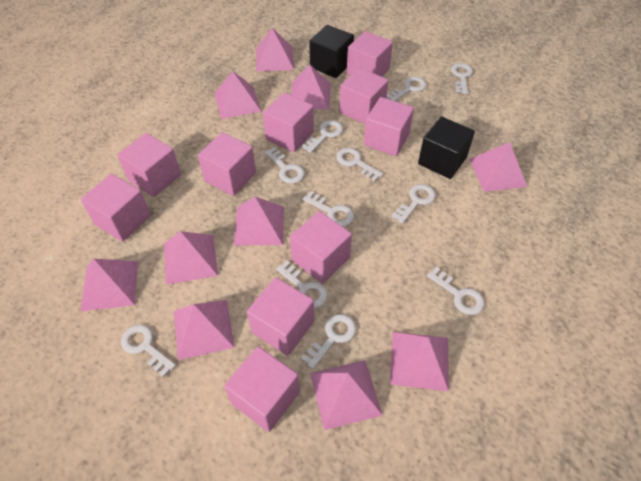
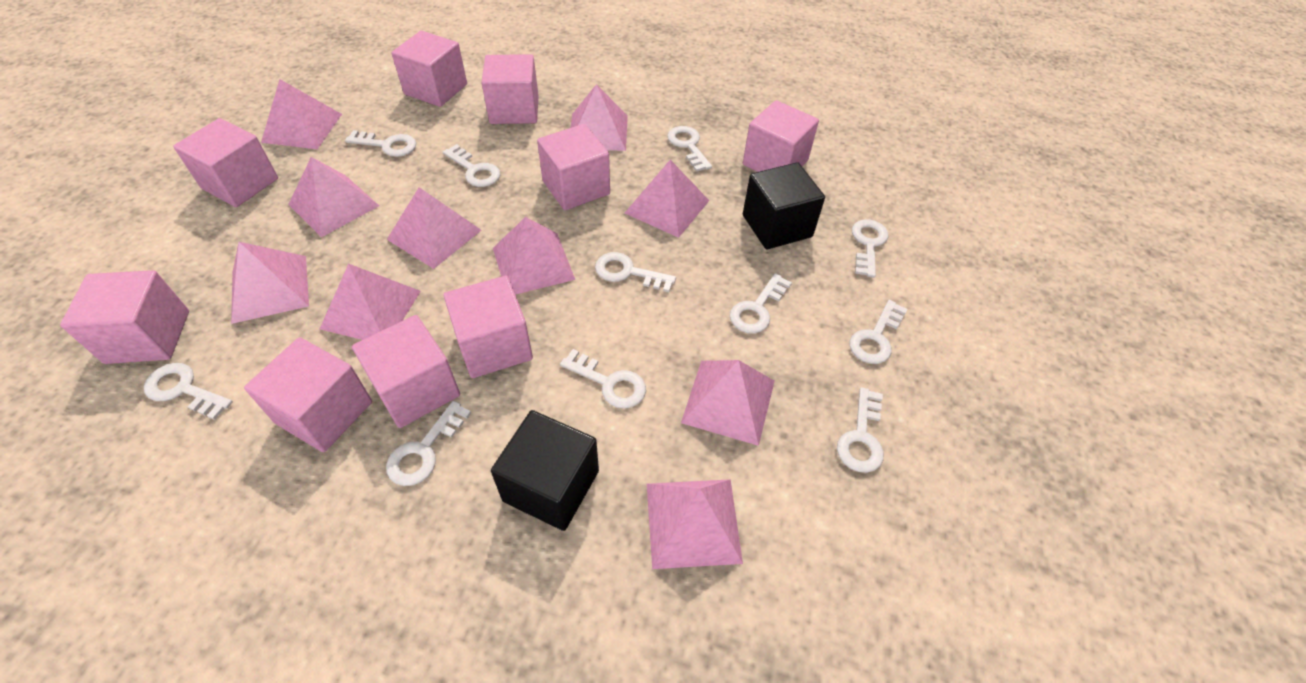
pink cube: 10 -> 9

